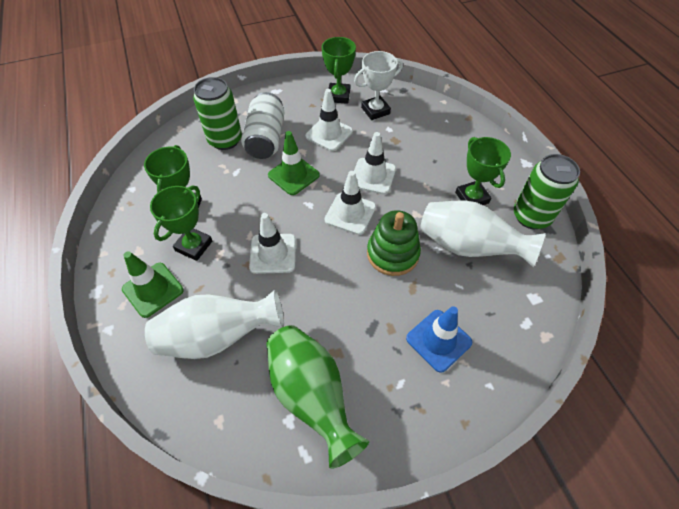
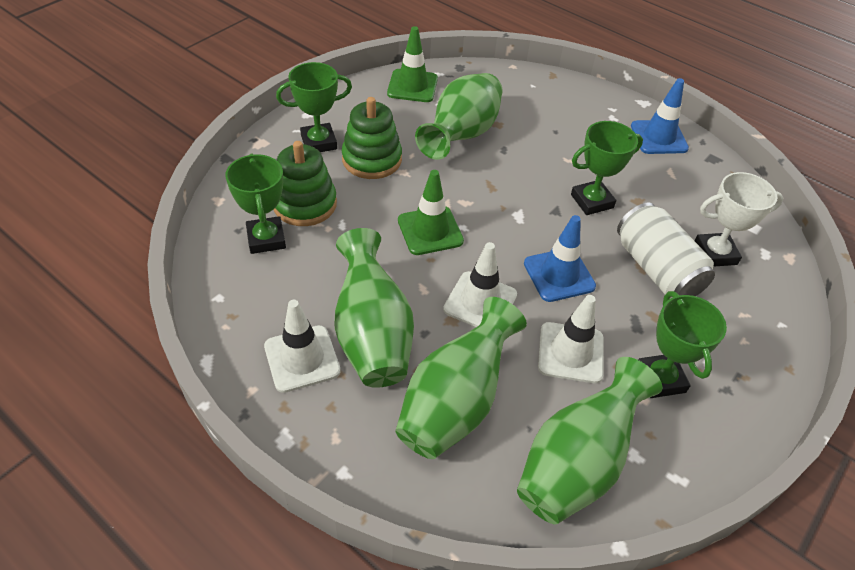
blue traffic cone: 1 -> 2
green can: 2 -> 0
green stacking toy: 1 -> 2
green vase: 1 -> 4
white traffic cone: 4 -> 3
white vase: 2 -> 0

